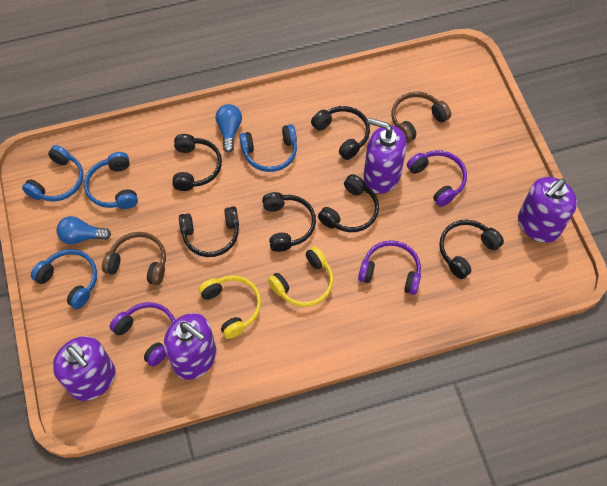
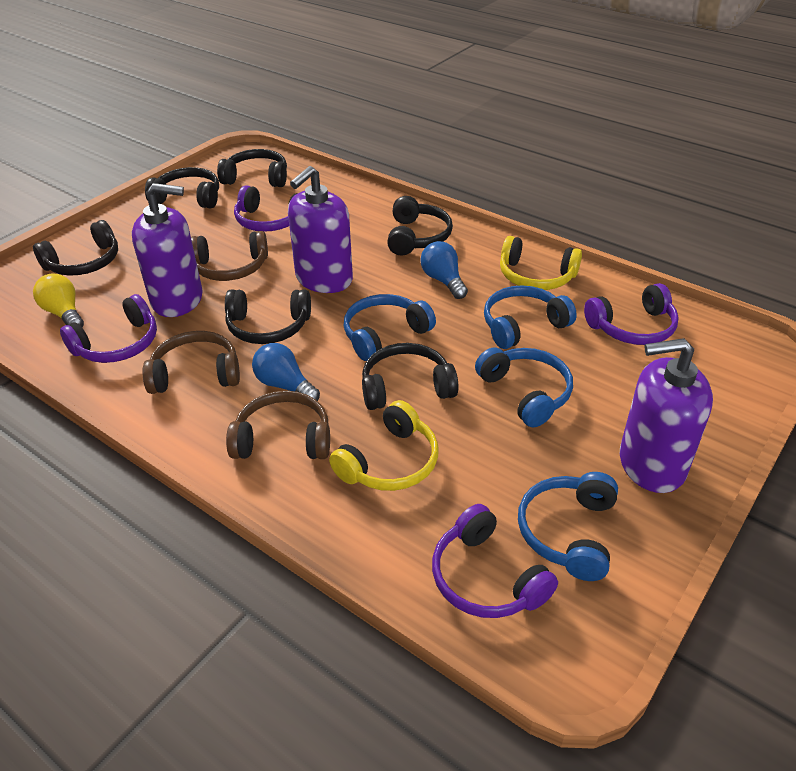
brown headphones: 2 -> 3
purple headphones: 3 -> 4
purple soap dispenser: 4 -> 3
yellow light bulb: 0 -> 1

